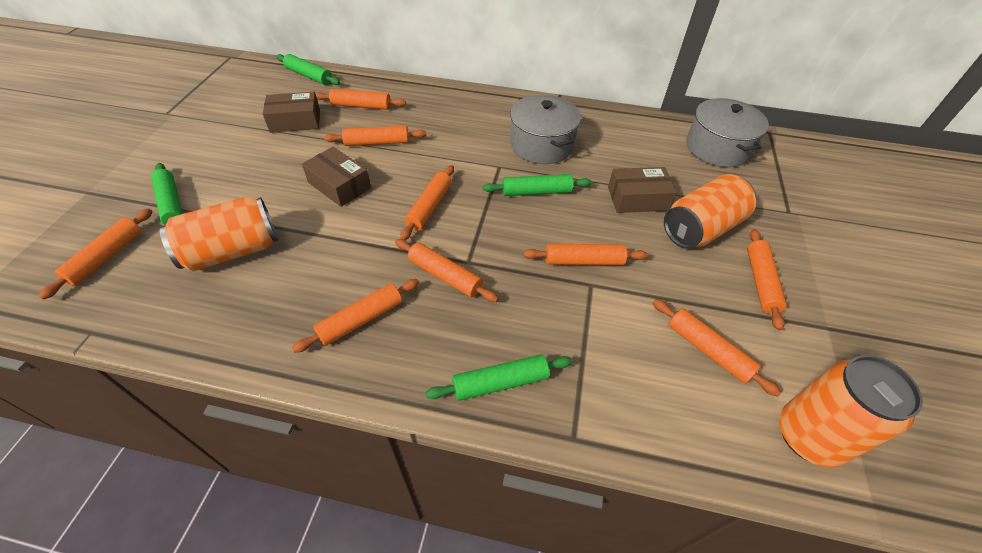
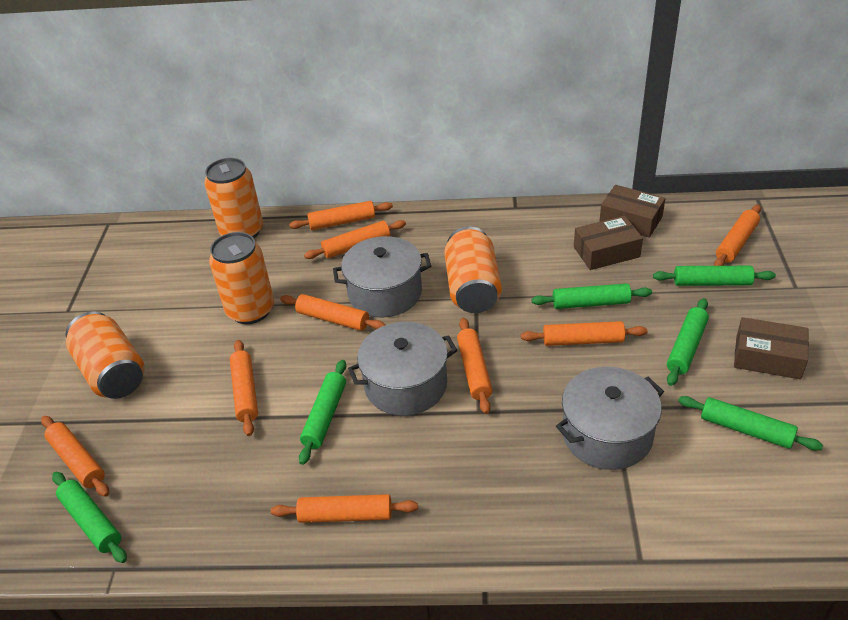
green rolling pin: 4 -> 6
grey pot: 2 -> 3
orange can: 3 -> 4

